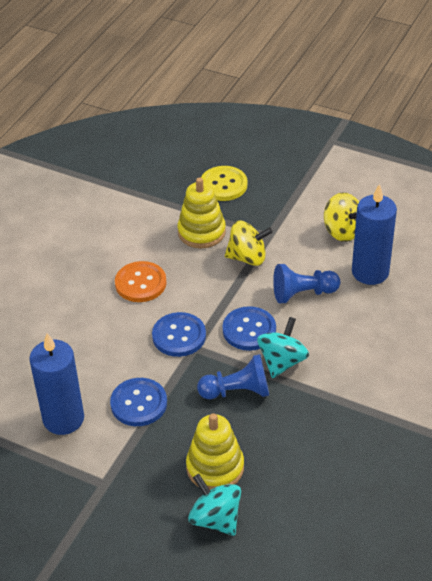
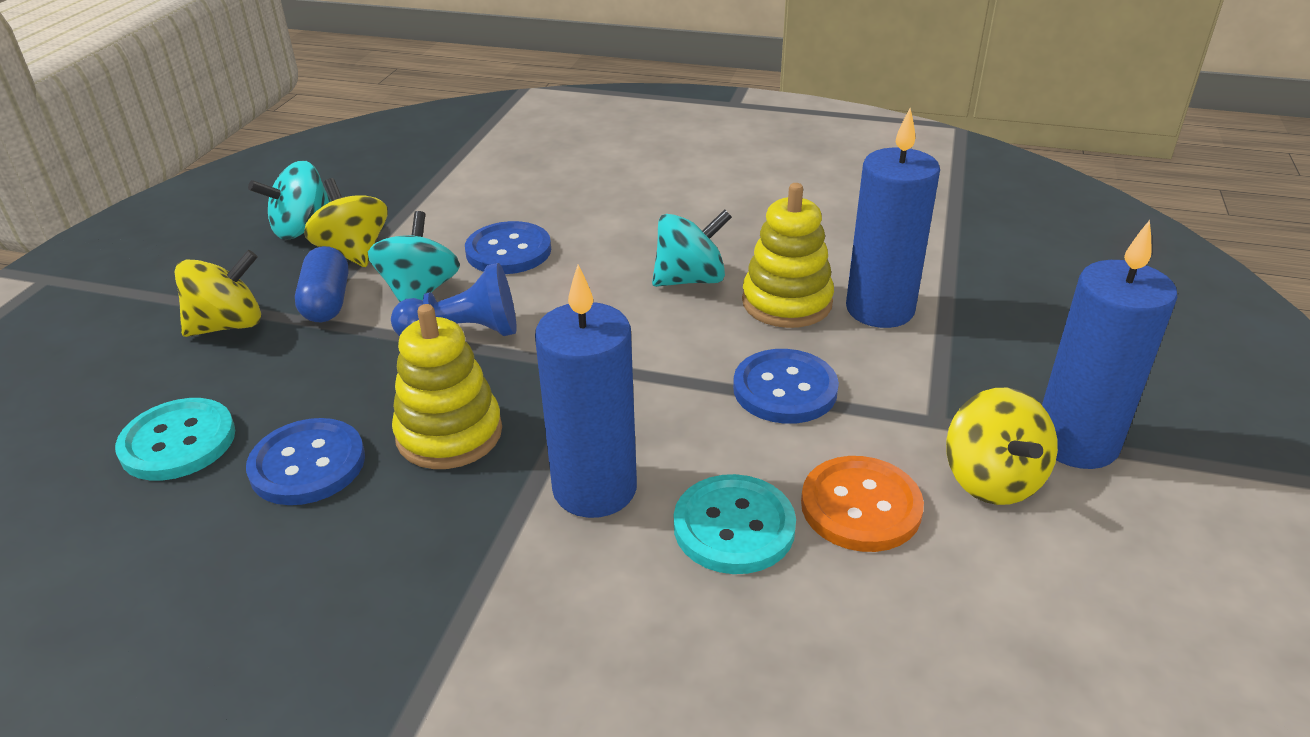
blue candle: 2 -> 3
blue capsule: 0 -> 1
blue pawn: 2 -> 1
turquoise button: 0 -> 2
turquoise spinning top: 2 -> 3
yellow button: 1 -> 0
yellow spinning top: 2 -> 3

